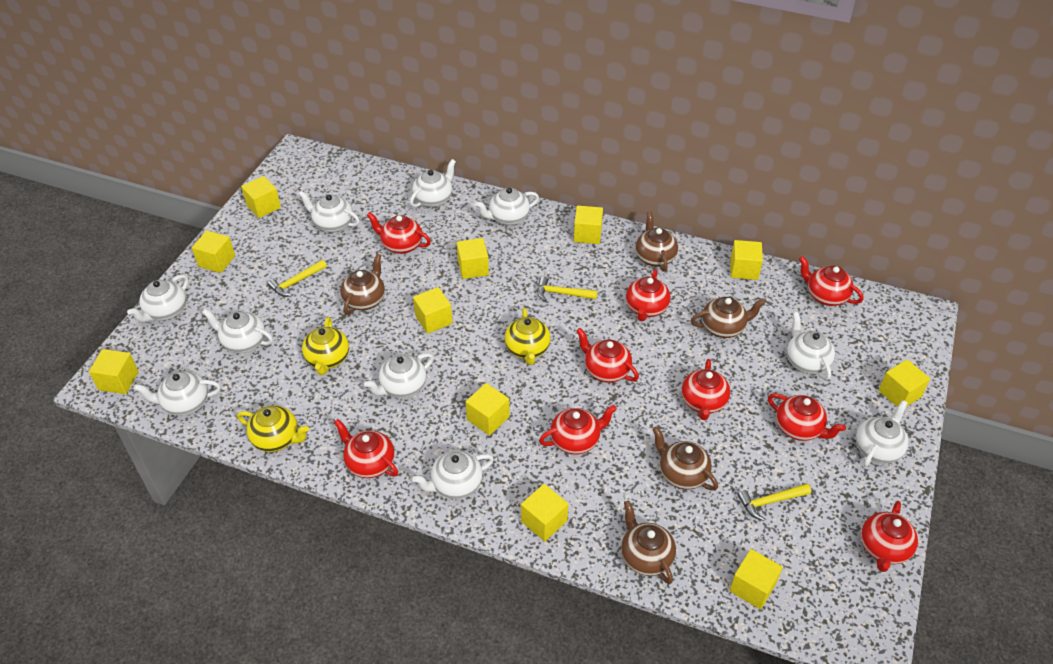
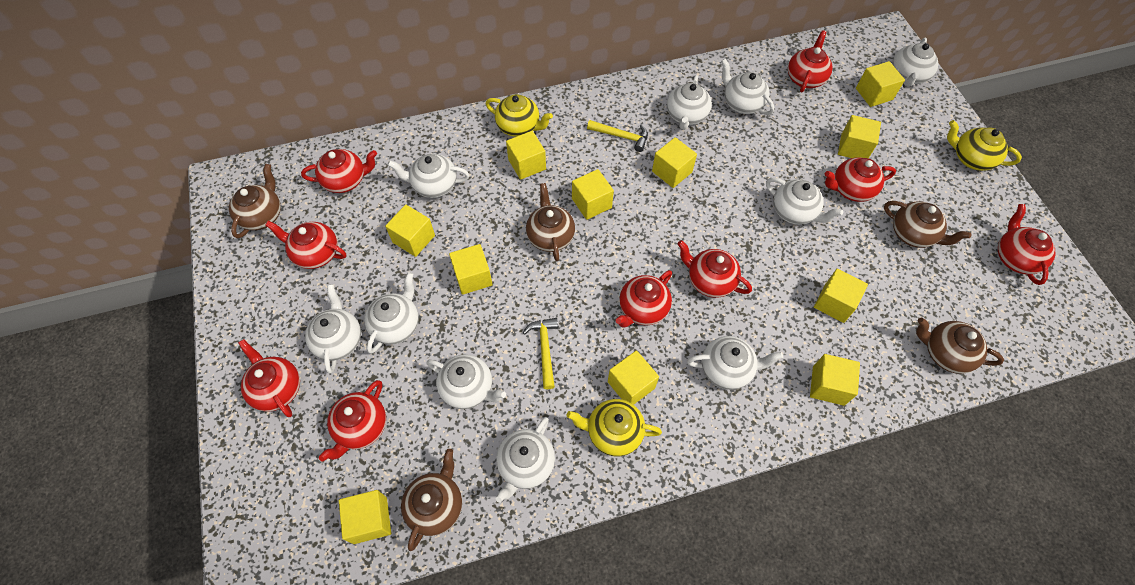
yellow hammer: 3 -> 2

